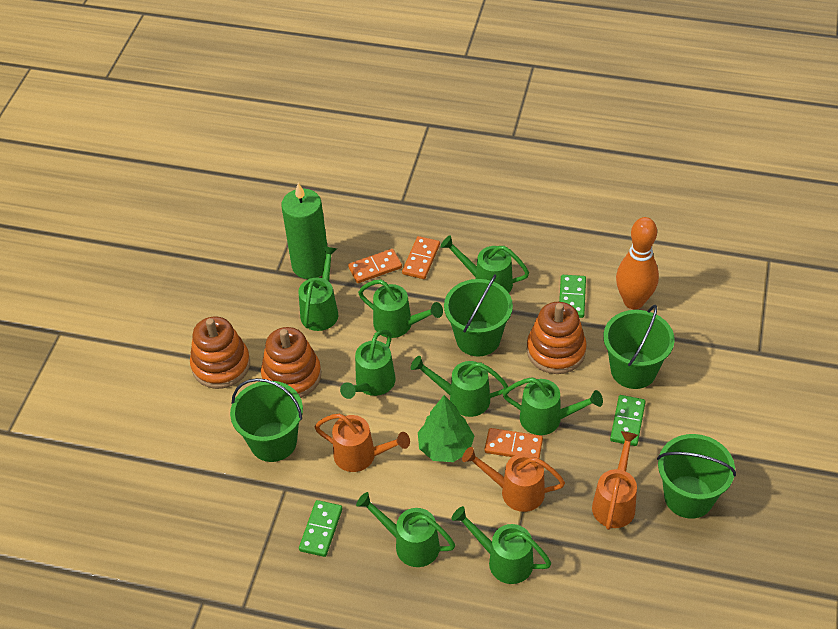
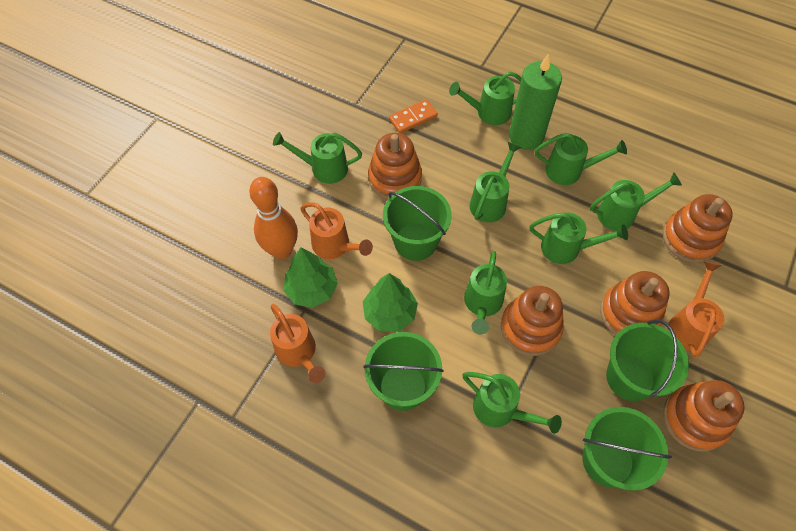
green domino: 3 -> 0
green tree: 1 -> 2
orange domino: 3 -> 1
orange stacking toy: 3 -> 5

